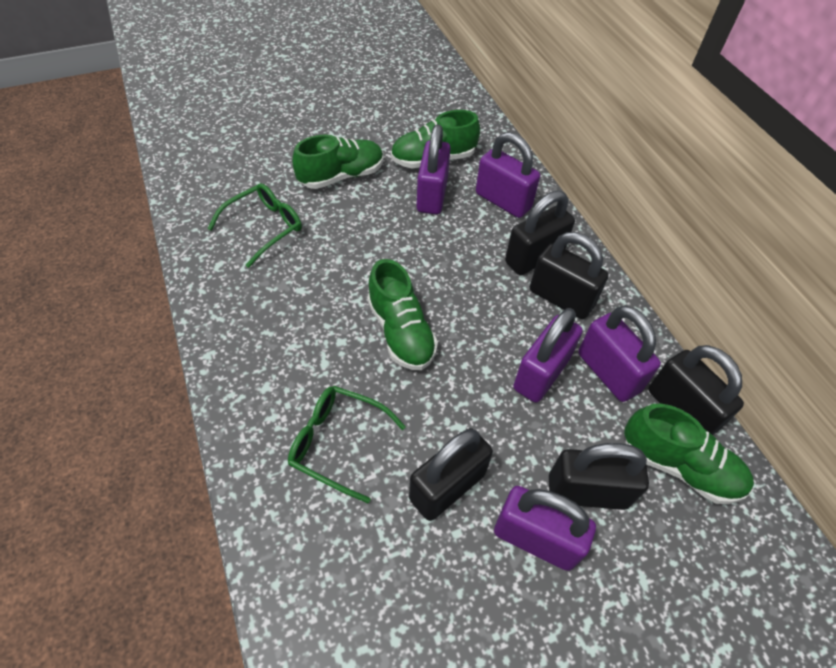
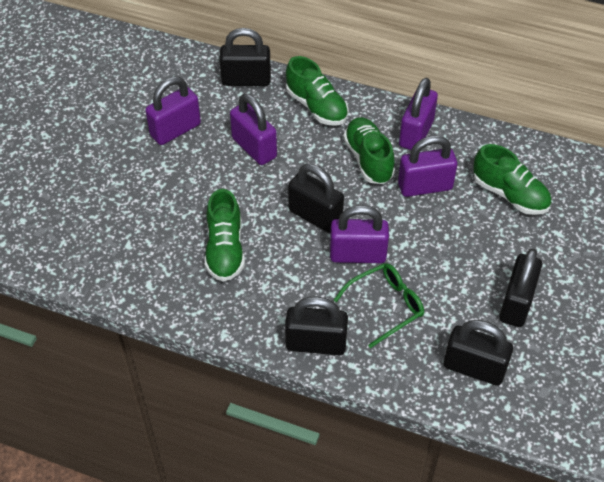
green glasses: 2 -> 1

